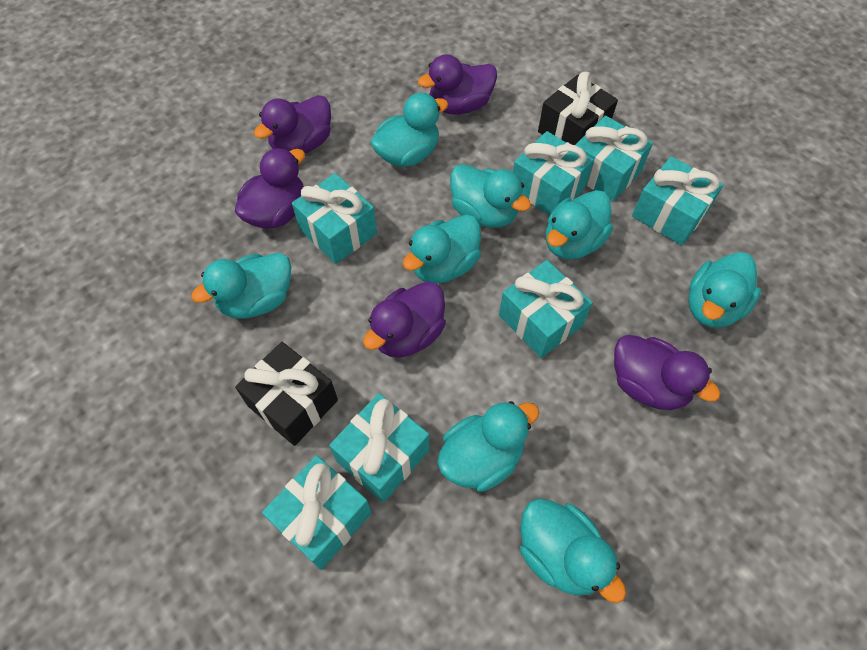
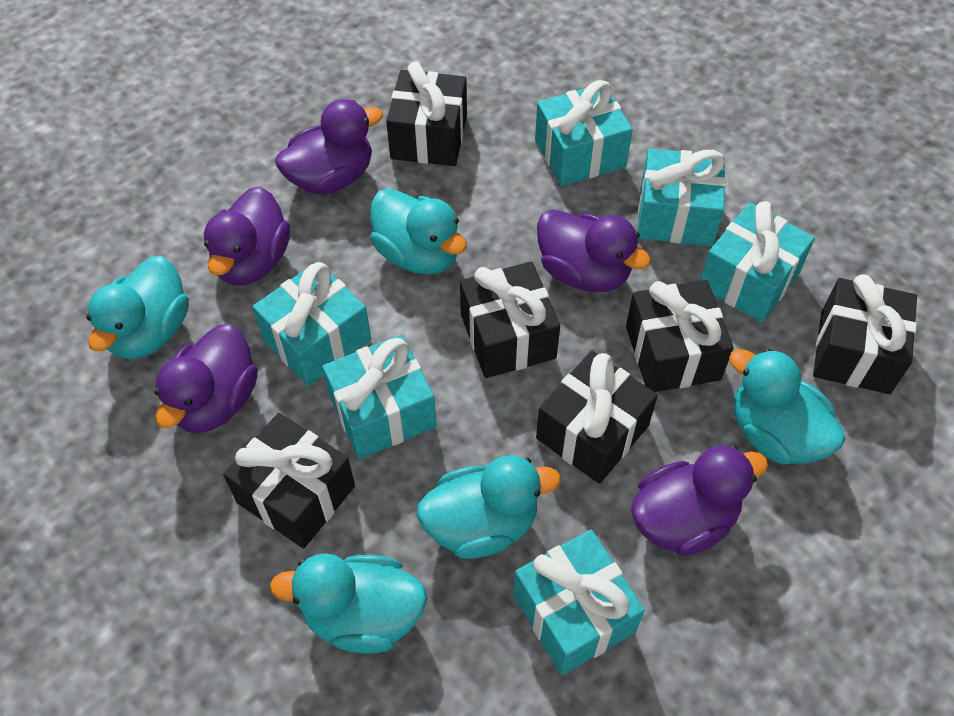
black gift: 2 -> 6
turquoise duck: 8 -> 5
turquoise gift: 7 -> 6

